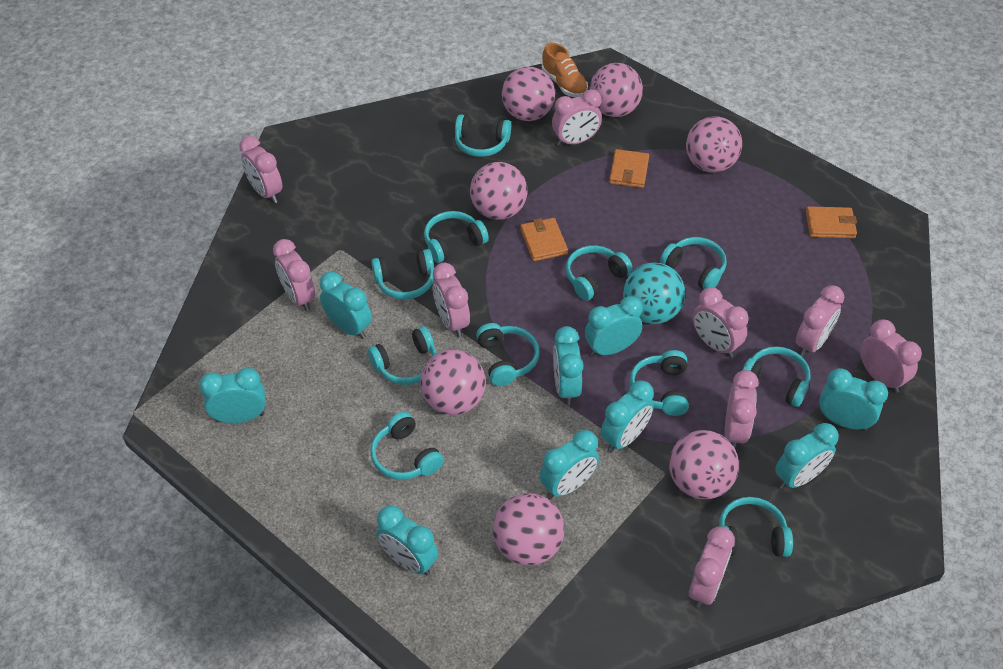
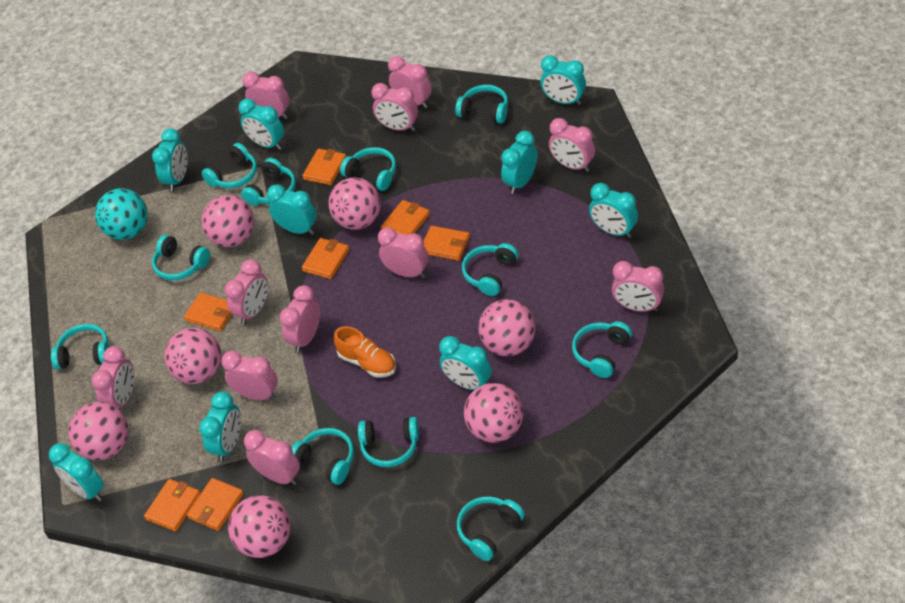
orange wallet: 3 -> 7
pink clock: 9 -> 11

